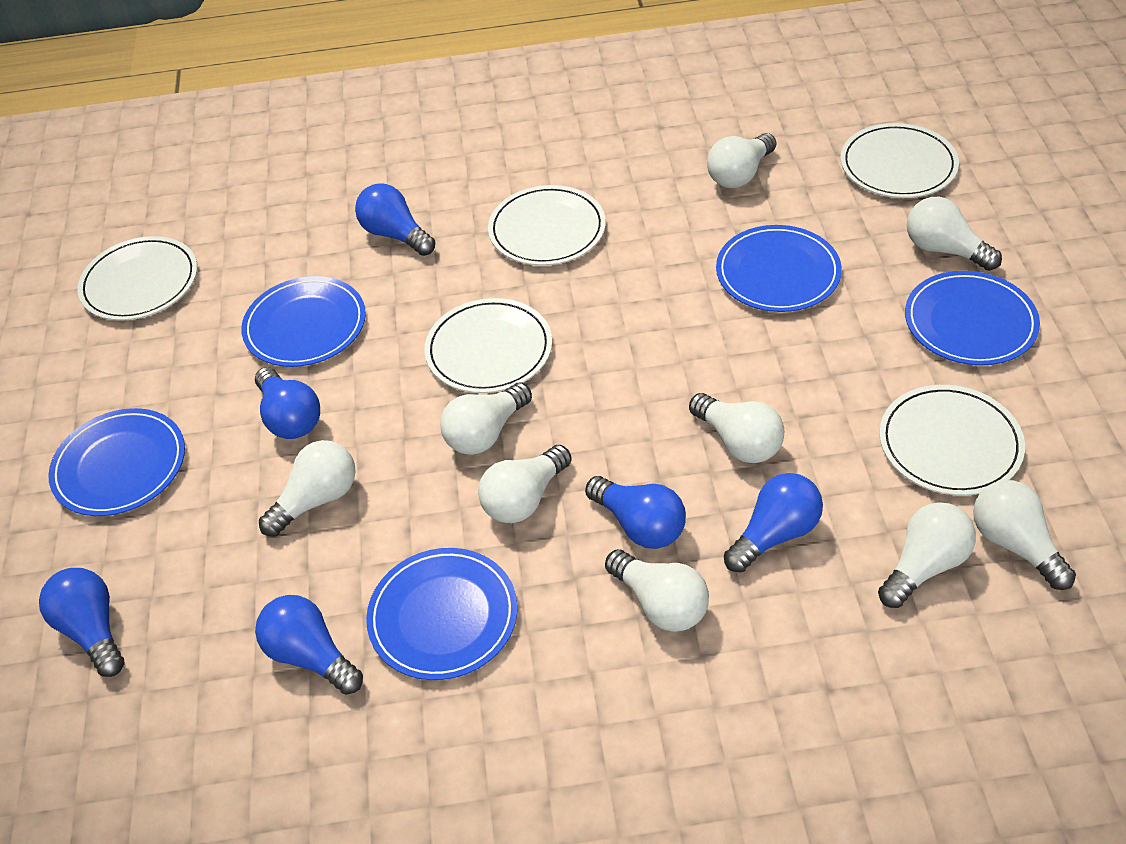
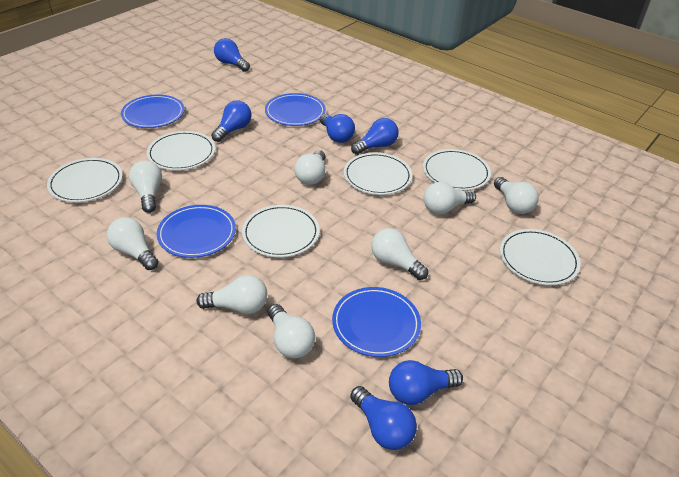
blue plate: 5 -> 4
white light bulb: 9 -> 8
white plate: 5 -> 6

